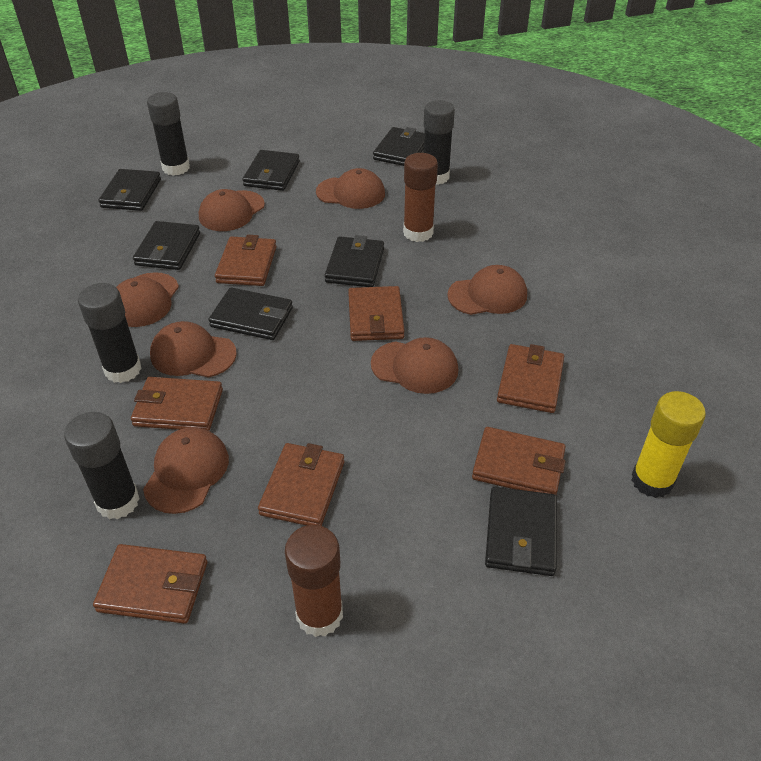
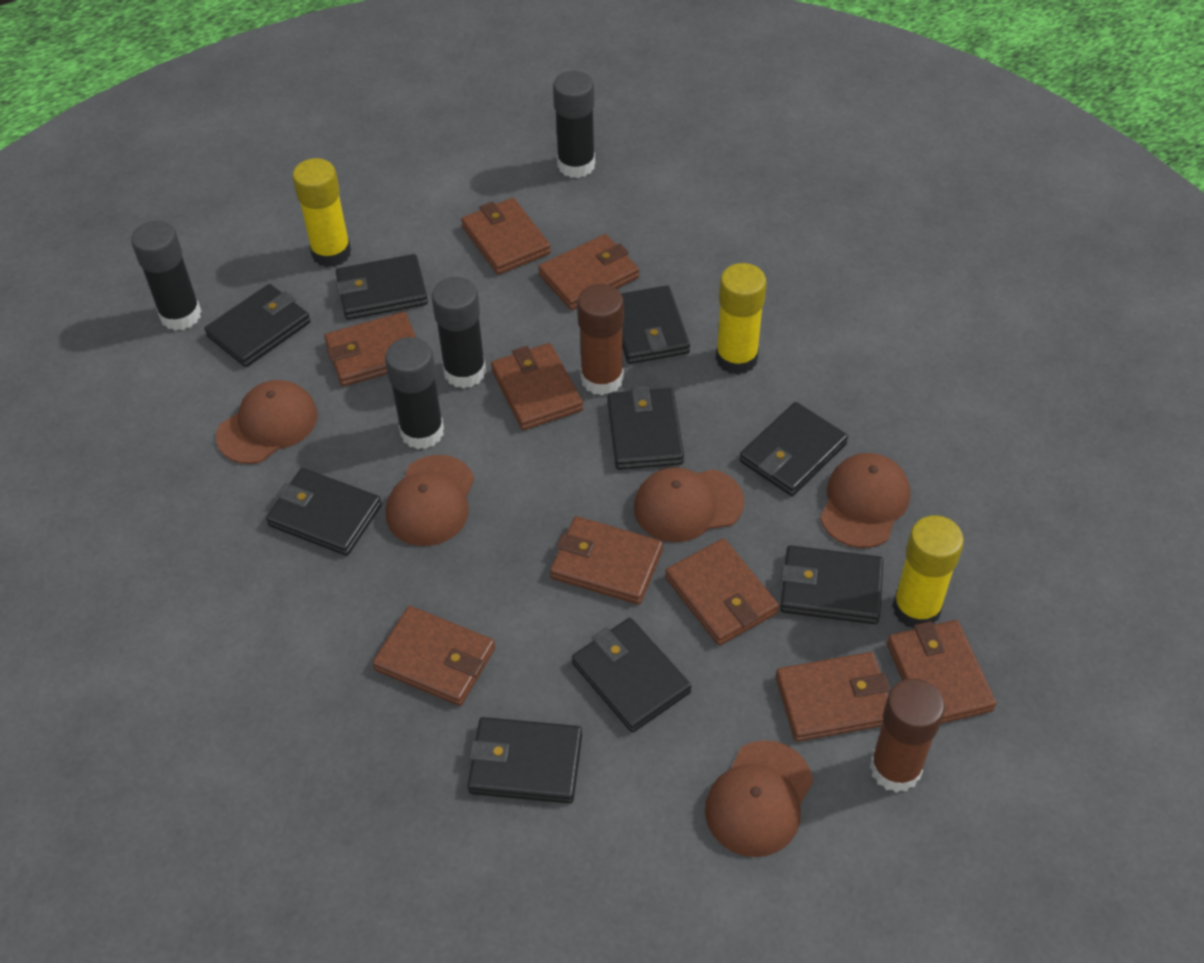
black wallet: 7 -> 9
brown cap: 7 -> 5
brown wallet: 7 -> 9
yellow glue stick: 1 -> 3

